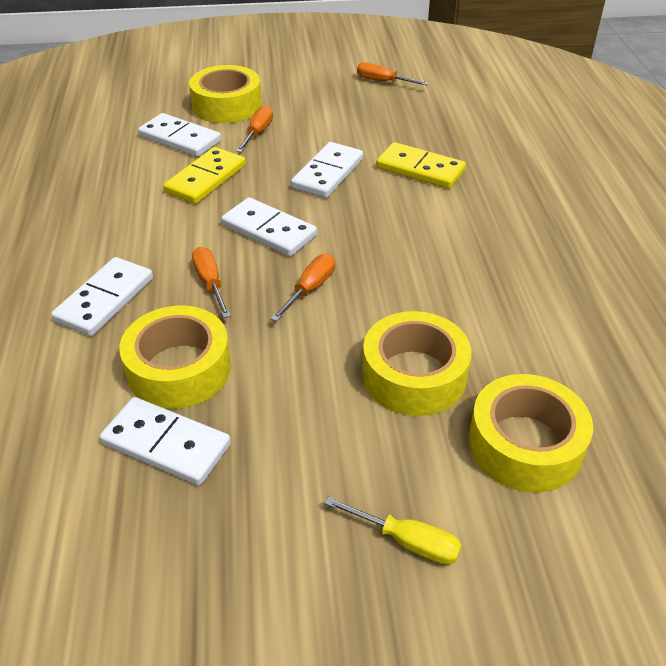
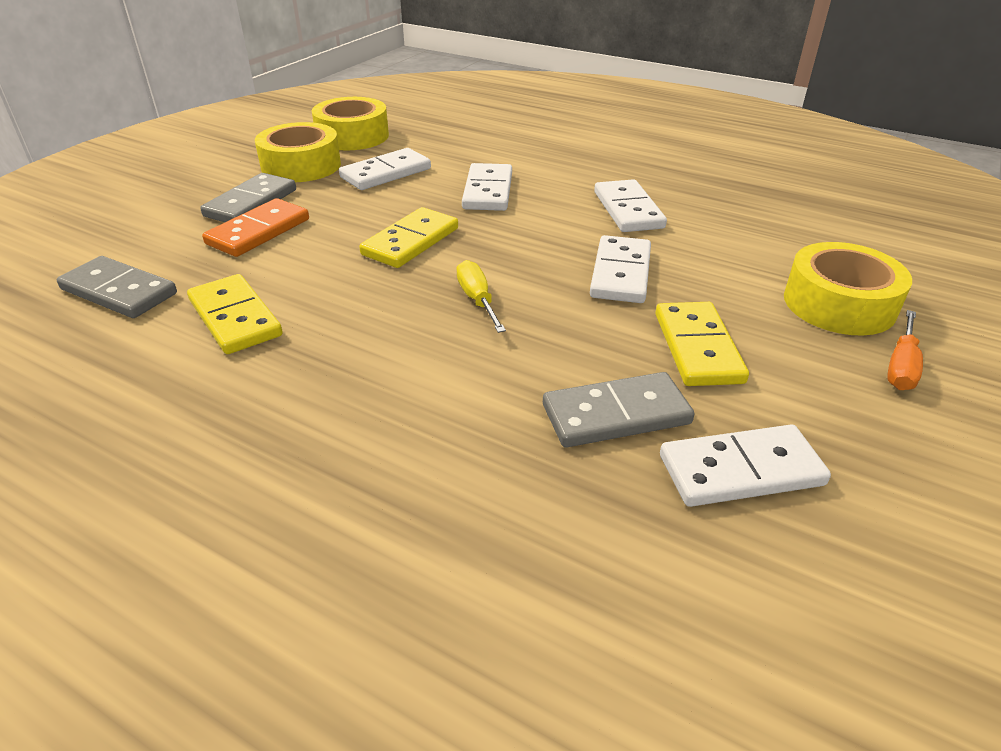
grey domino: 0 -> 3
orange domino: 0 -> 1
orange screwdriver: 4 -> 1
yellow domino: 2 -> 3
yellow tape: 4 -> 3

